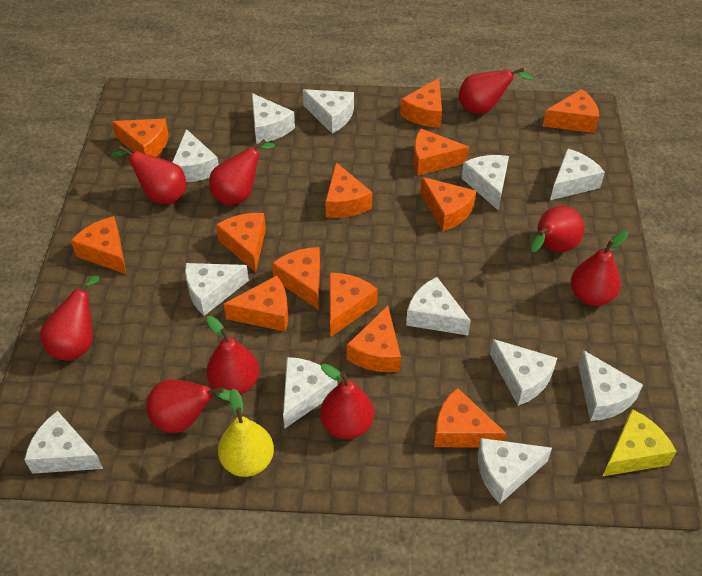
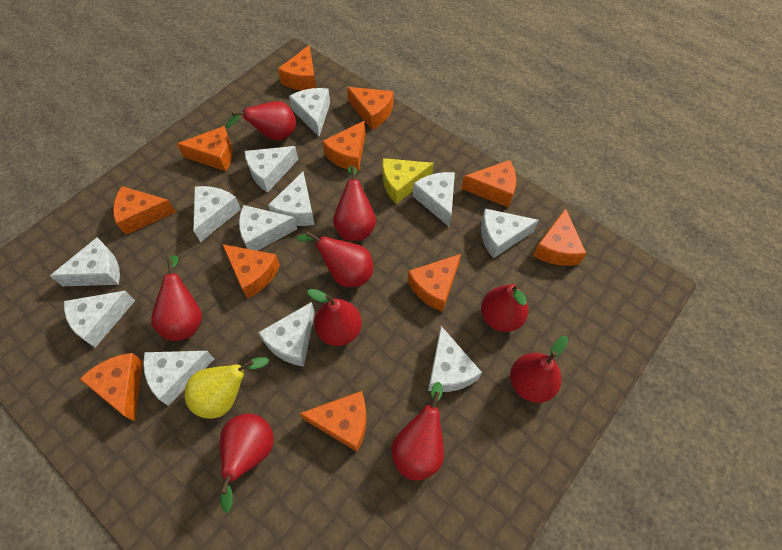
orange cheese: 13 -> 11

